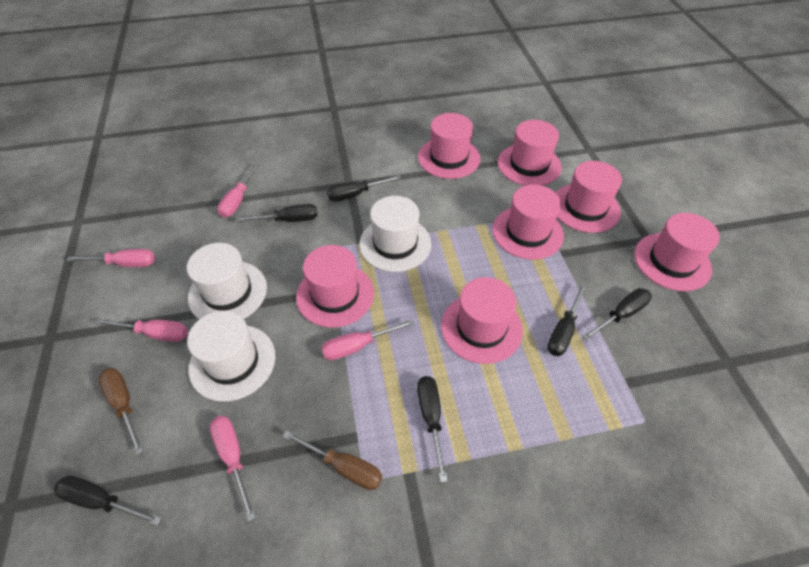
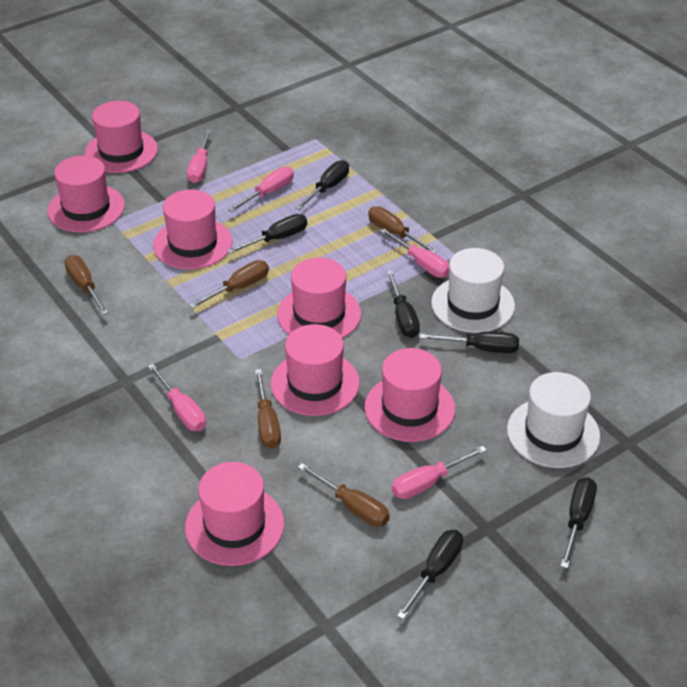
brown screwdriver: 2 -> 5
white hat: 3 -> 2

